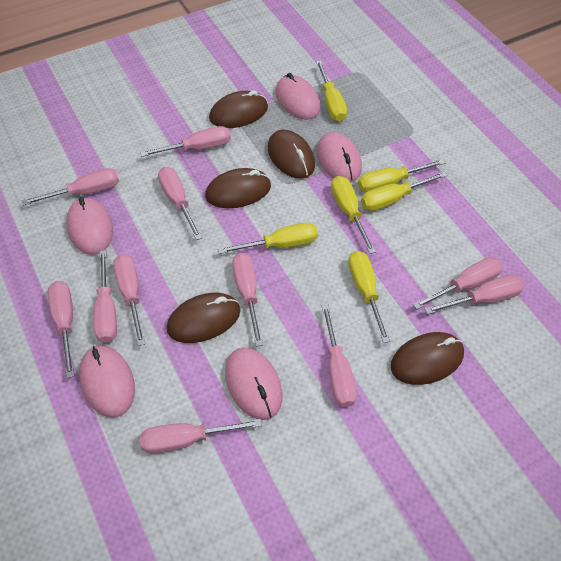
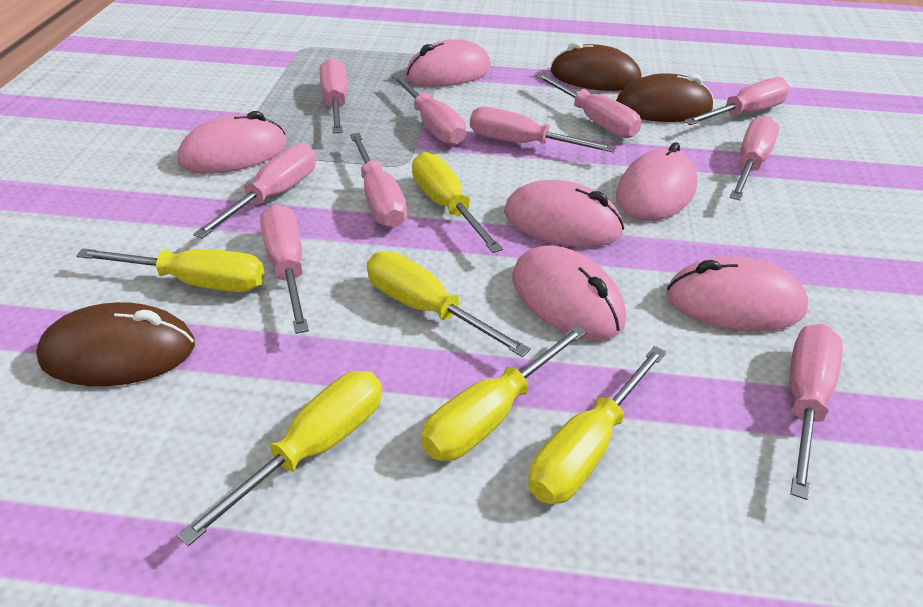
brown mouse: 5 -> 3
pink mouse: 5 -> 6
pink screwdriver: 11 -> 10

